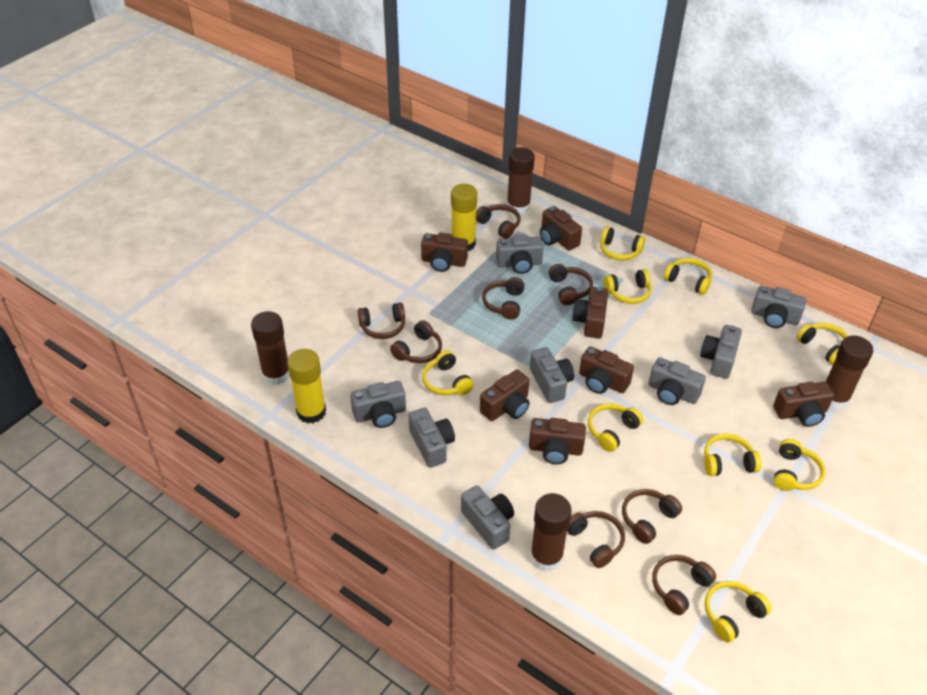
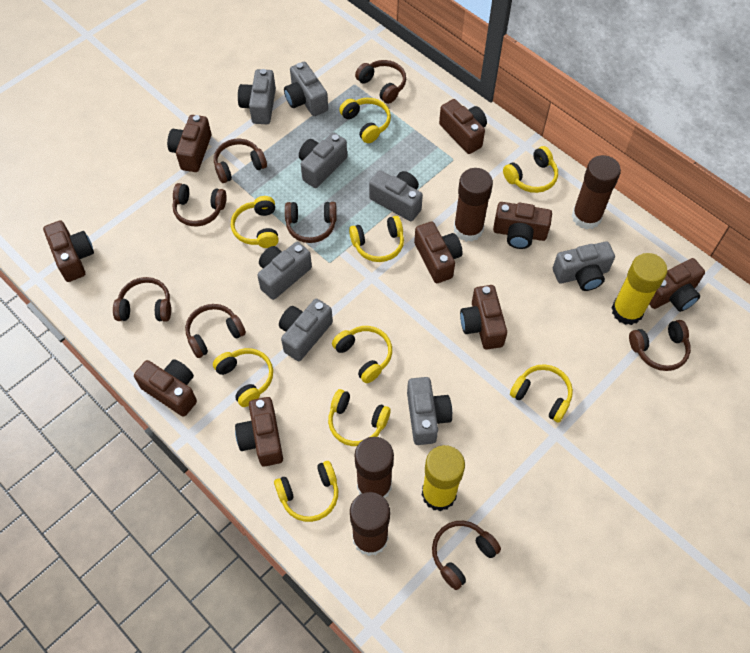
brown camera: 7 -> 9

